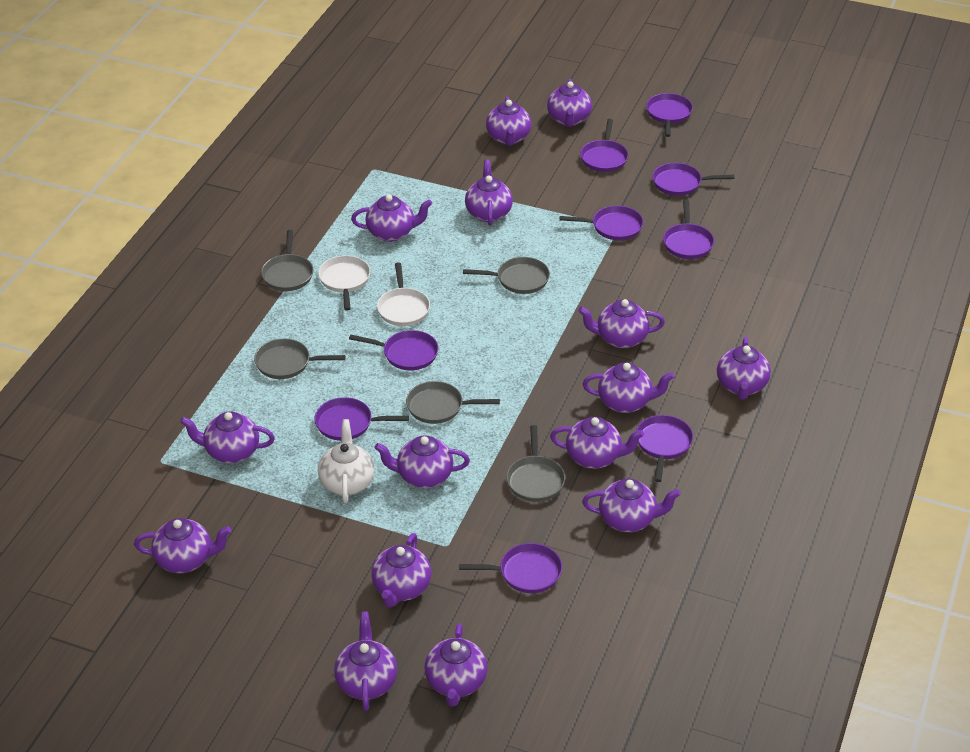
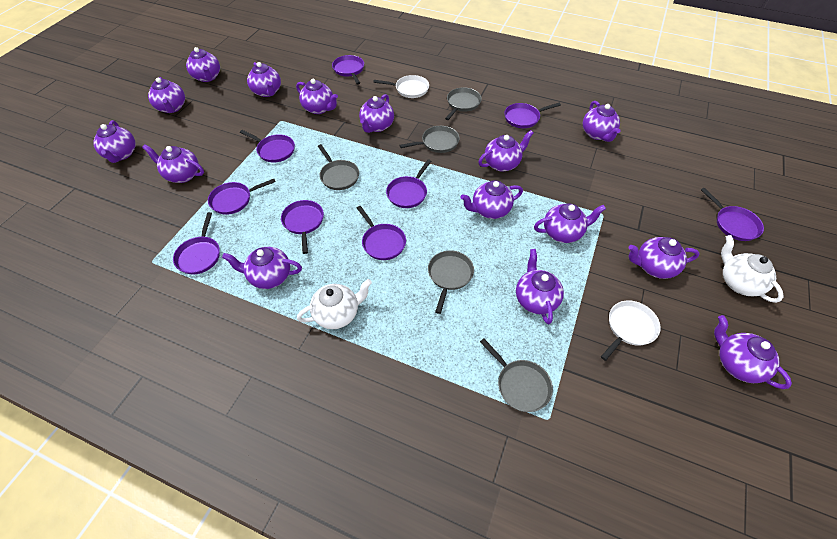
white teapot: 1 -> 2

